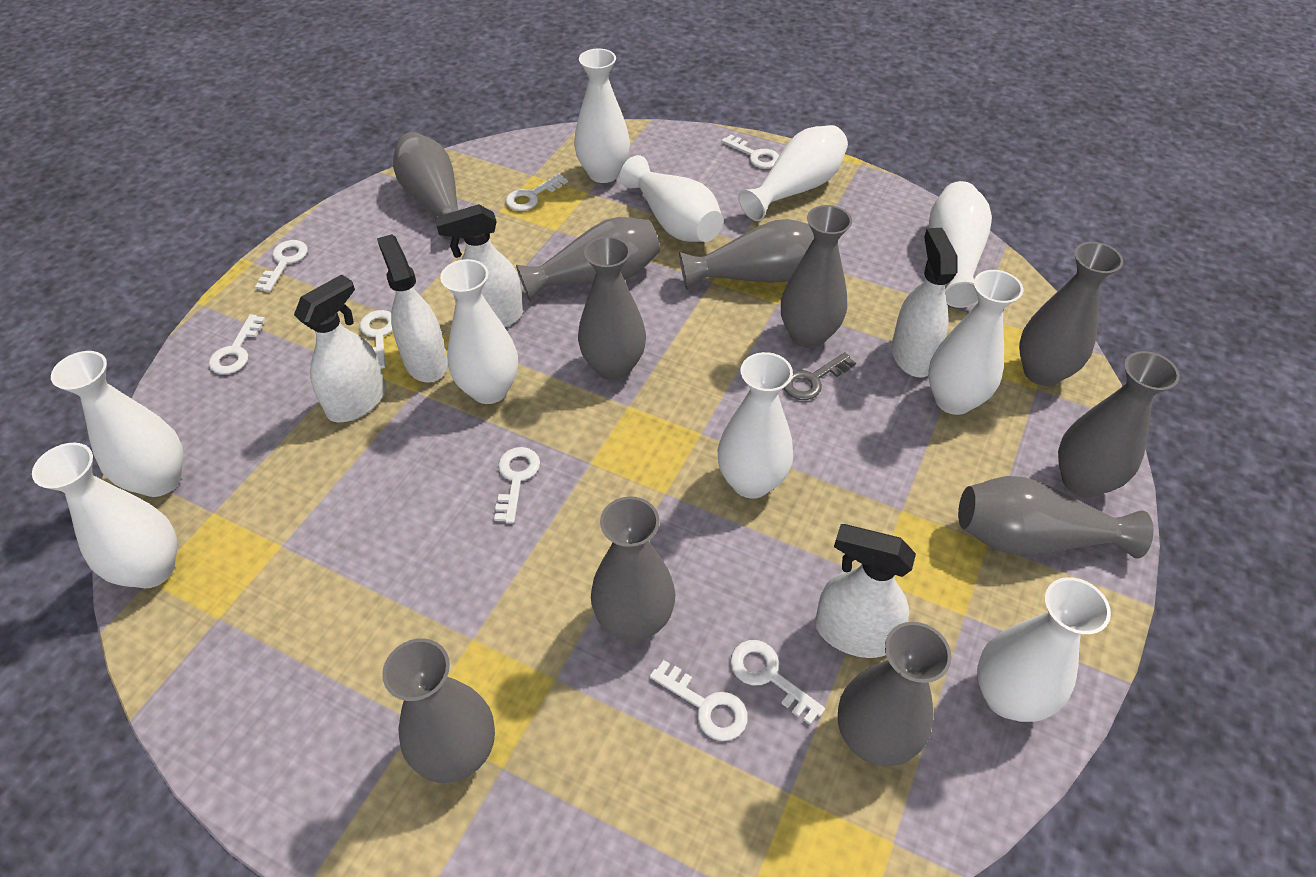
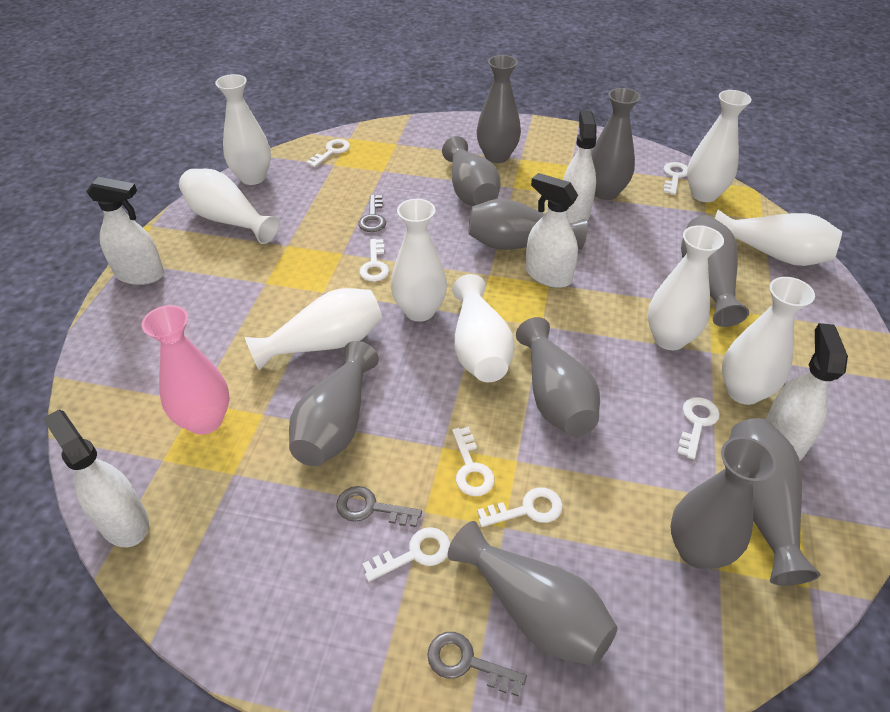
grey key: 1 -> 3
grey vase: 11 -> 10
pink vase: 0 -> 1
white key: 8 -> 7
white vase: 10 -> 9

